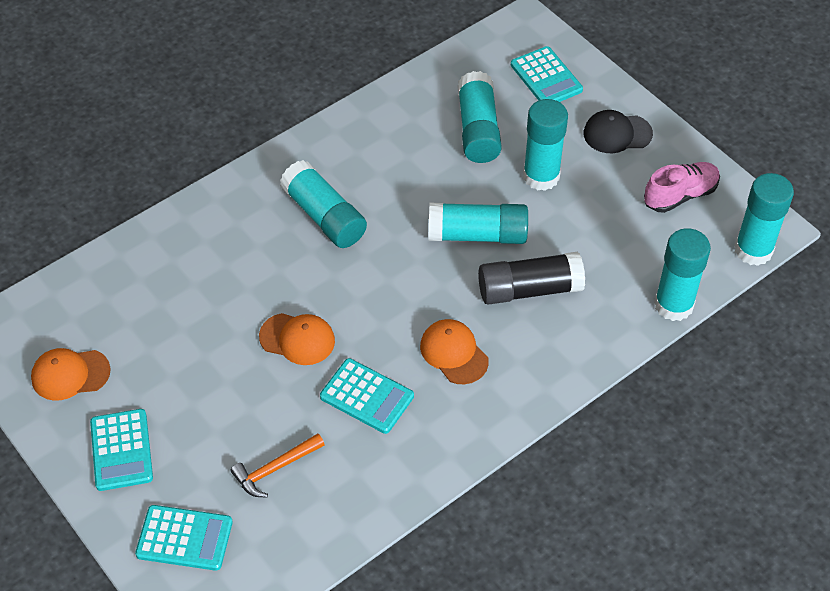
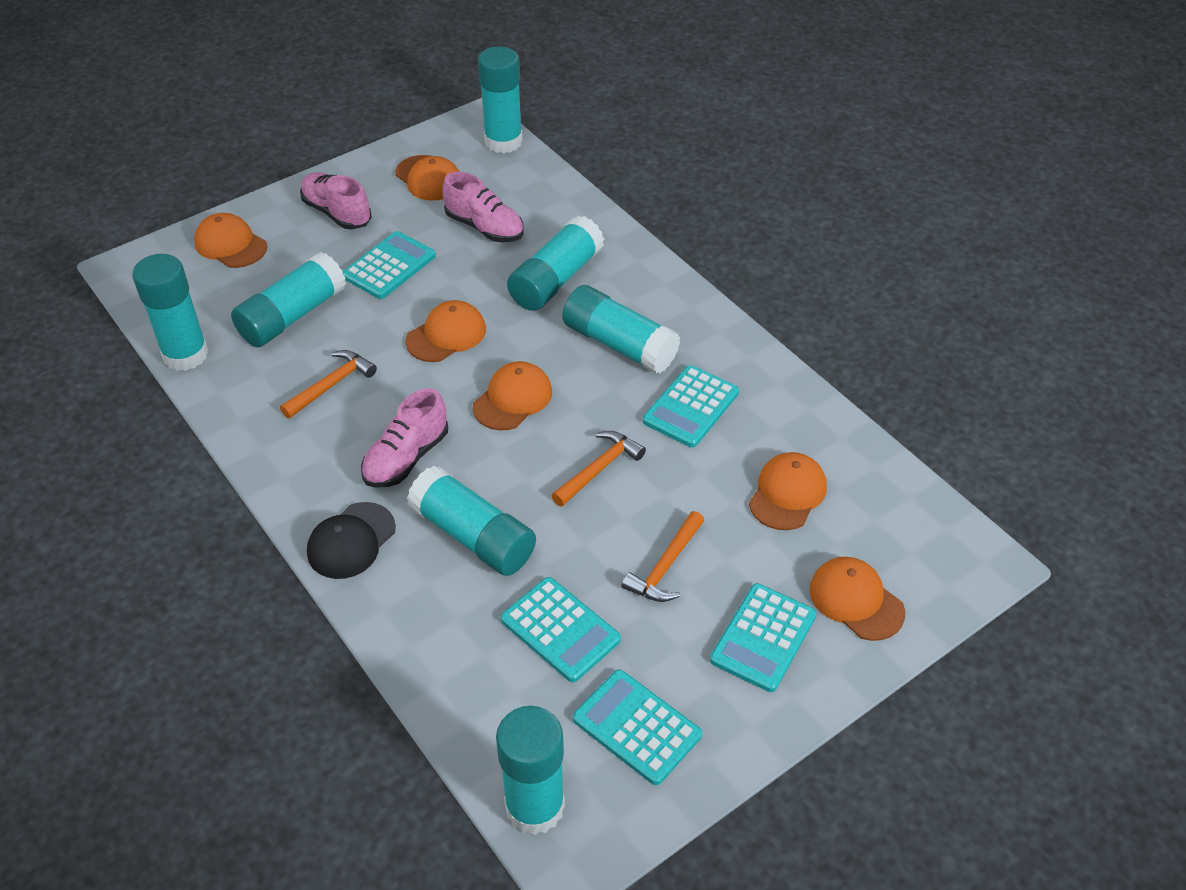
black glue stick: 1 -> 0
orange cap: 3 -> 6
orange hammer: 1 -> 3
pink shoe: 1 -> 3
turquoise calculator: 4 -> 5
turquoise glue stick: 6 -> 7

